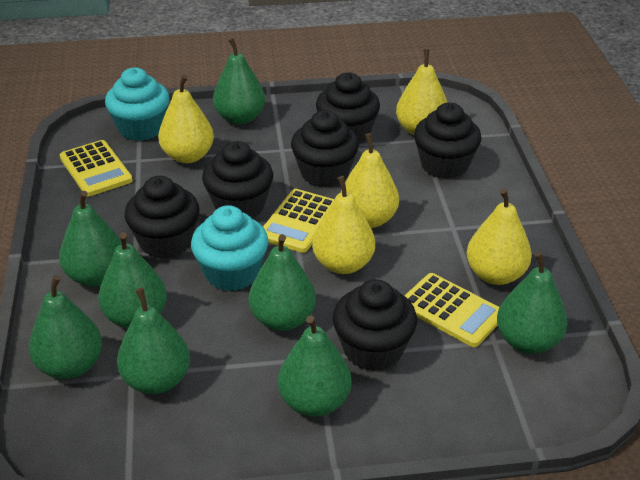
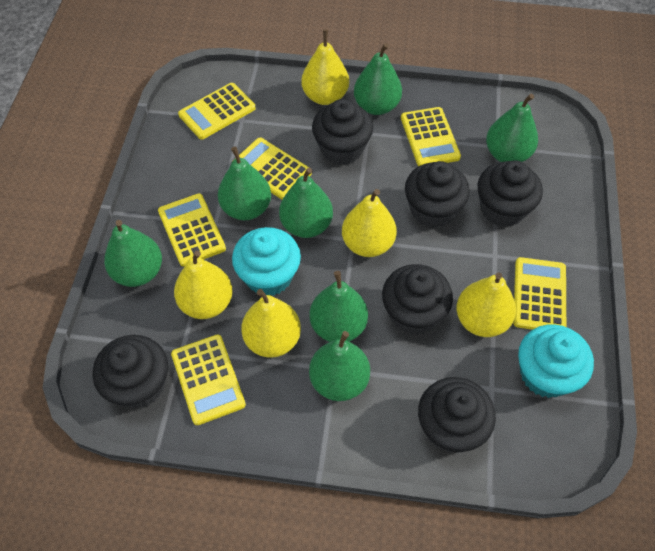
green pear: 8 -> 7
yellow calculator: 3 -> 6

